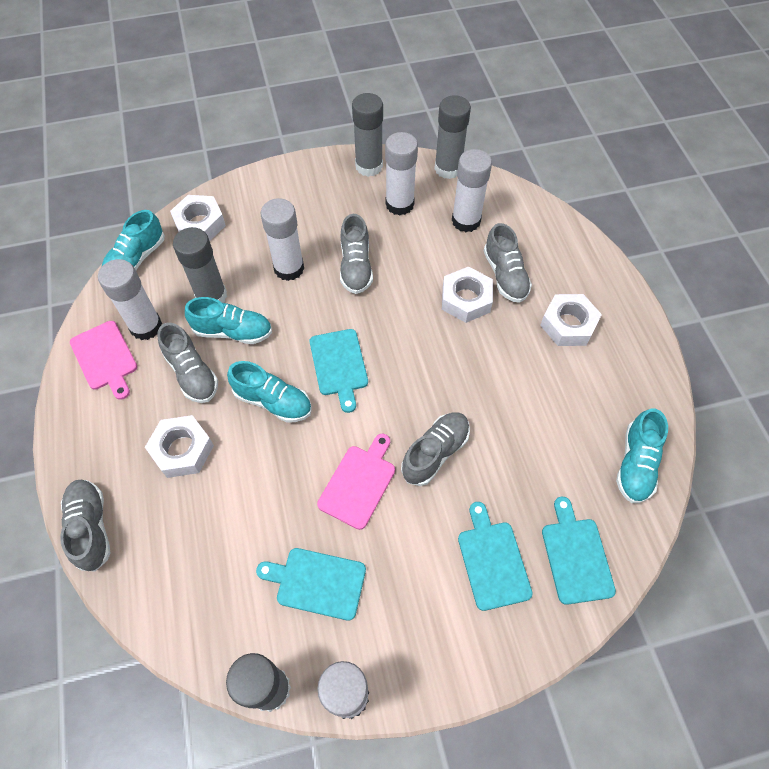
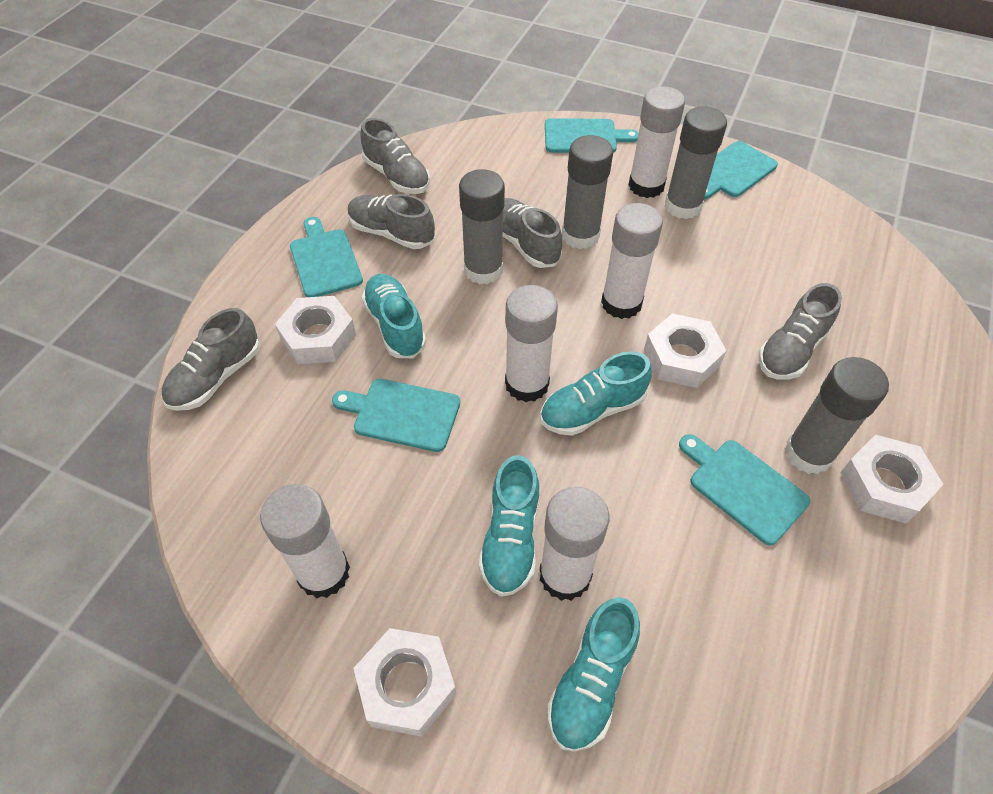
pink cutting board: 2 -> 0
turquoise cutting board: 4 -> 5

